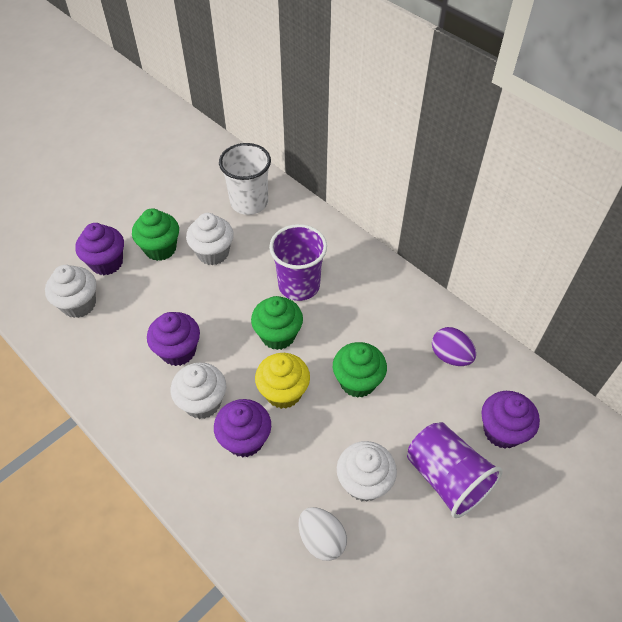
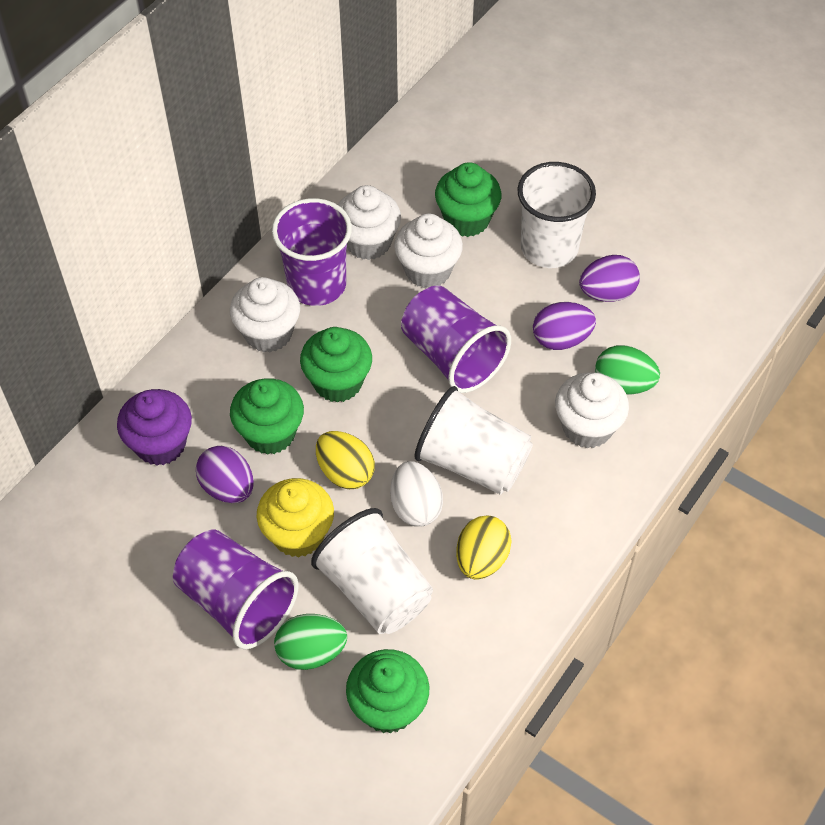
green cupcake: 3 -> 4
green egg: 0 -> 2
purple cup: 2 -> 3
purple cupcake: 4 -> 1
purple egg: 1 -> 3
white cup: 1 -> 3
yellow egg: 0 -> 2

